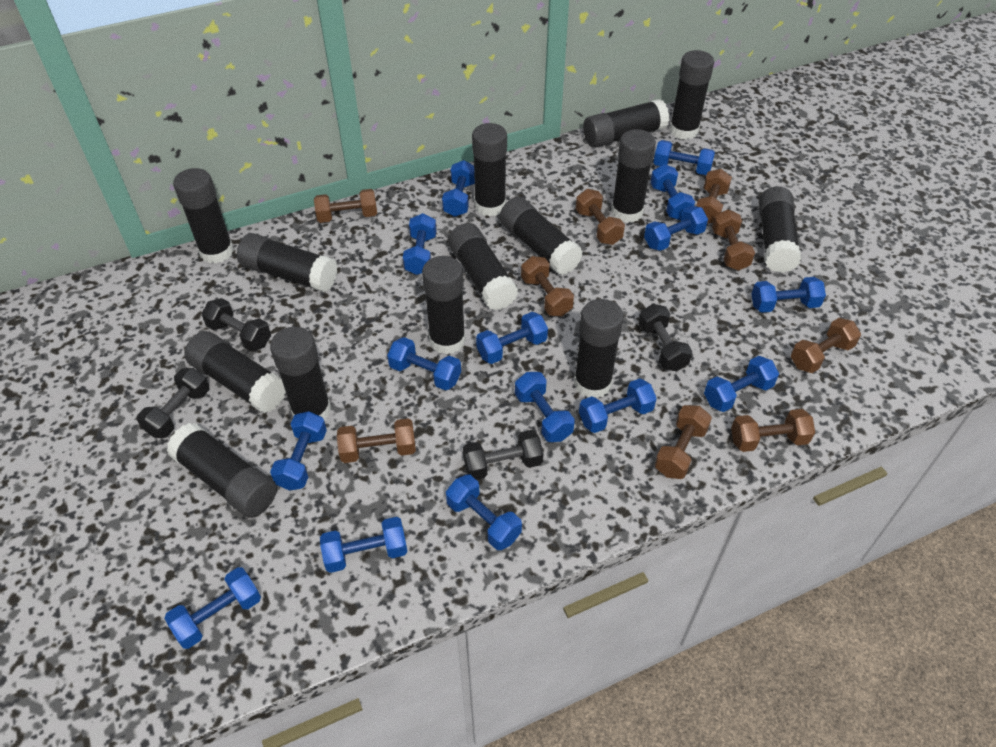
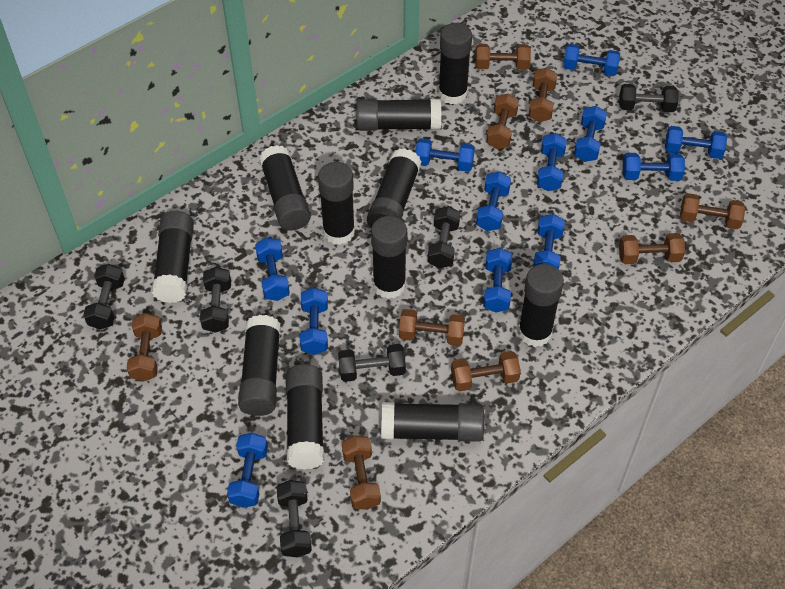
black dumbbell: 4 -> 6
black glue stick: 14 -> 11
blue dumbbell: 15 -> 12

